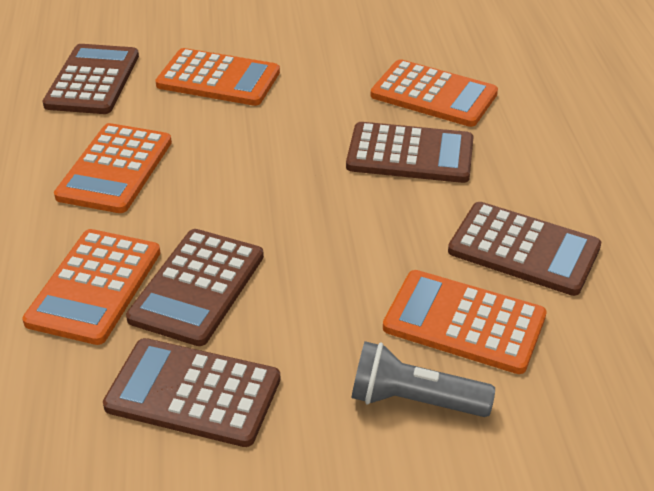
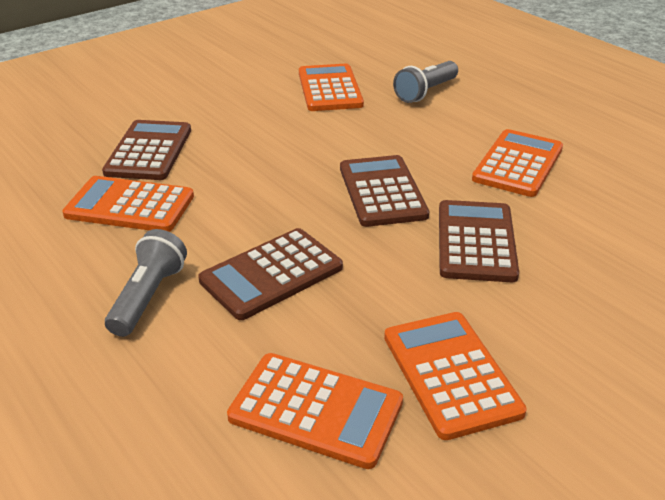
brown calculator: 5 -> 4
grey flashlight: 1 -> 2

